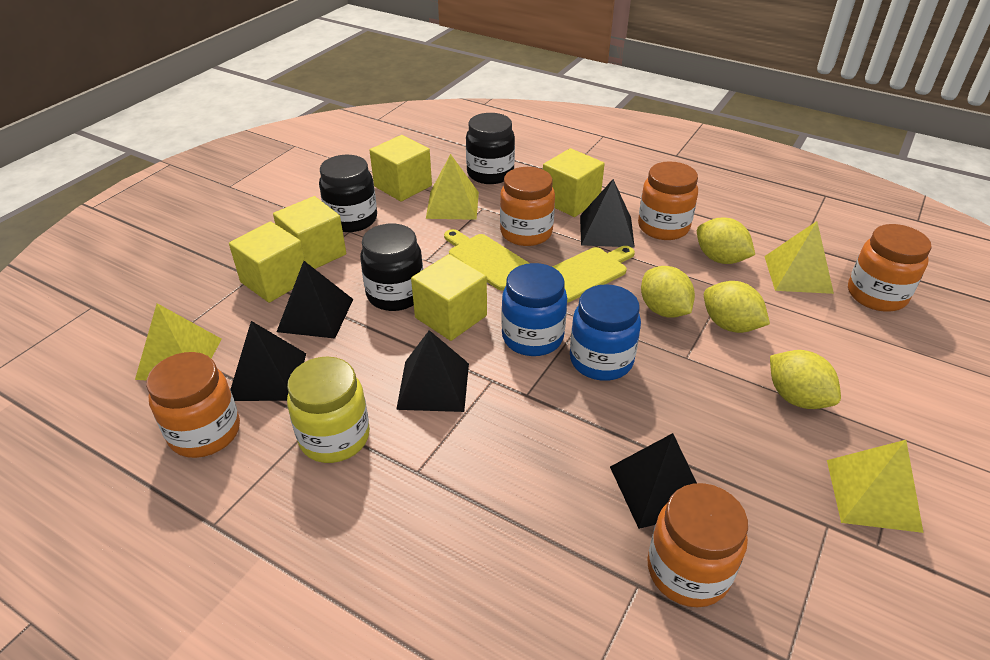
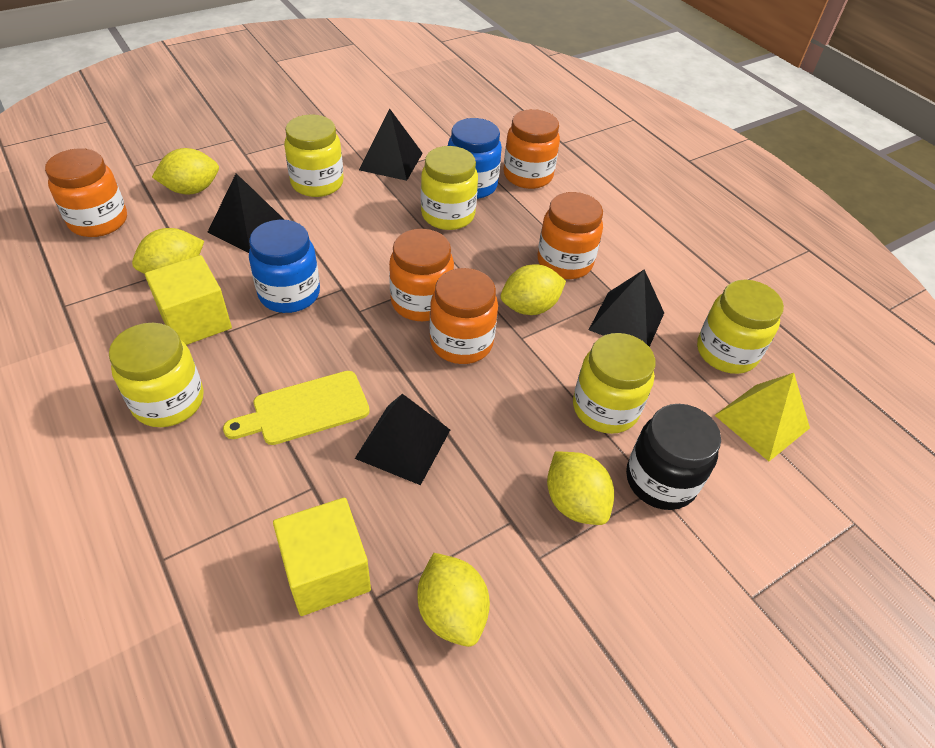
black jar: 3 -> 1
black pyramid: 5 -> 4
yellow cube: 5 -> 2
yellow cutting board: 2 -> 1
yellow jar: 1 -> 5
yellow lemon: 4 -> 5
yellow pyramid: 4 -> 1

